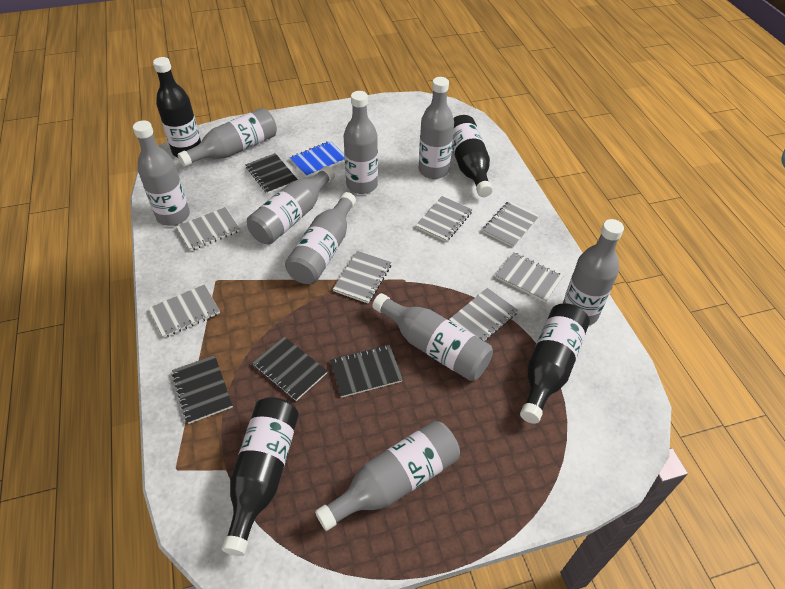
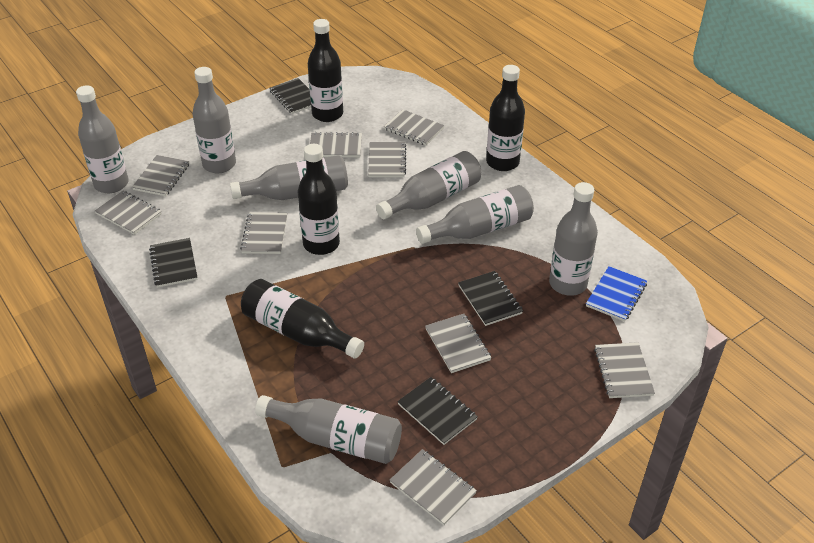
grey bottle: 9 -> 7
grey notebook: 7 -> 9

